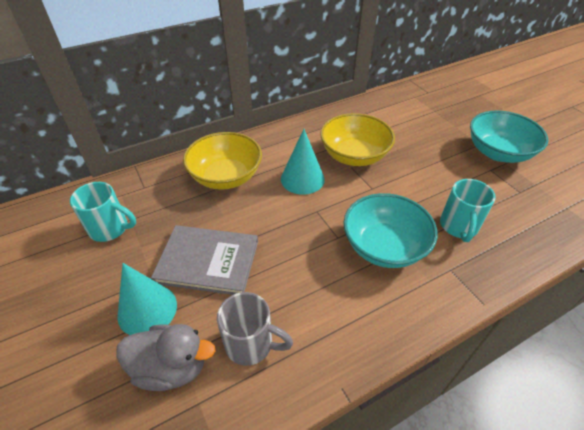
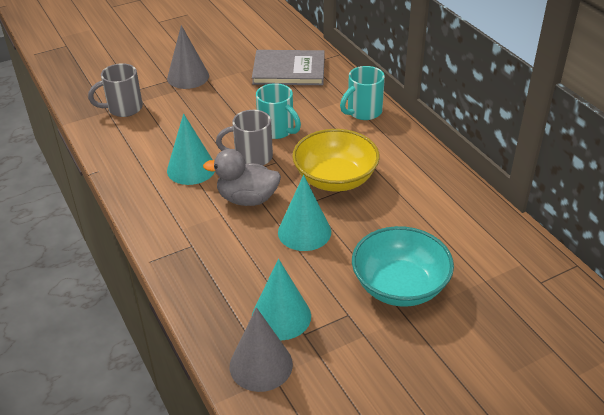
grey cone: 0 -> 2
grey mug: 1 -> 2
turquoise bowl: 2 -> 1
turquoise cone: 2 -> 3
yellow bowl: 2 -> 1

